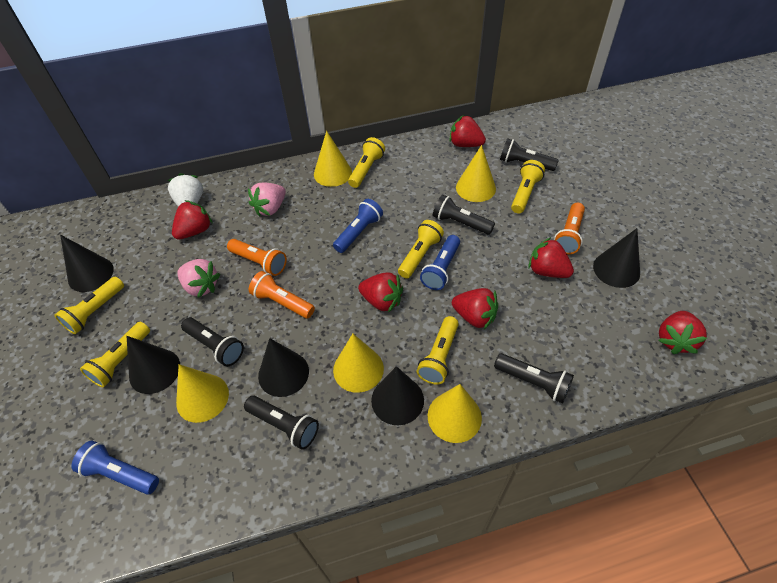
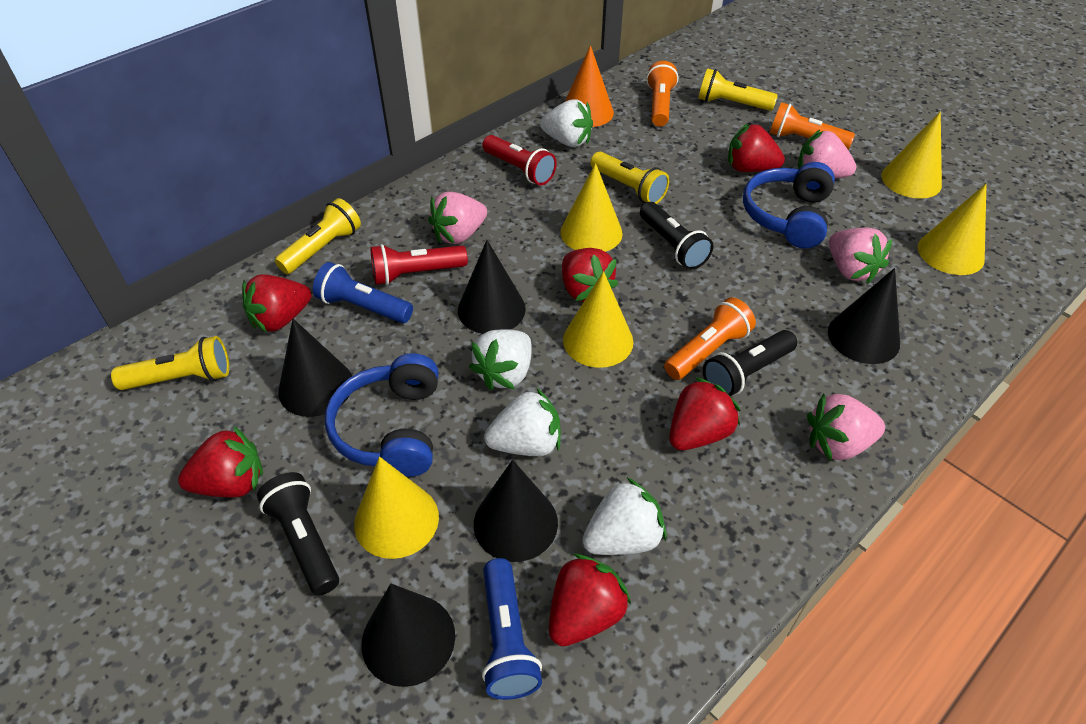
black flashlight: 5 -> 3
blue flashlight: 3 -> 2
blue headphones: 0 -> 2
orange cone: 0 -> 1
pink strawberry: 2 -> 4
red flashlight: 0 -> 2
white strawberry: 1 -> 4
yellow flashlight: 6 -> 4

